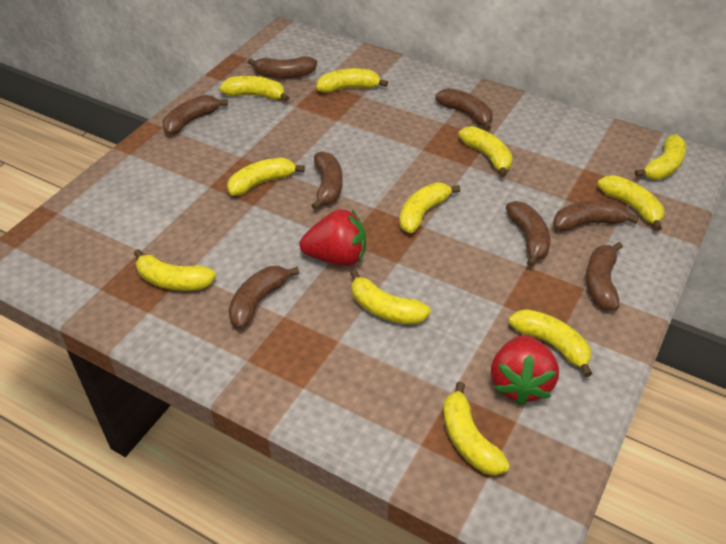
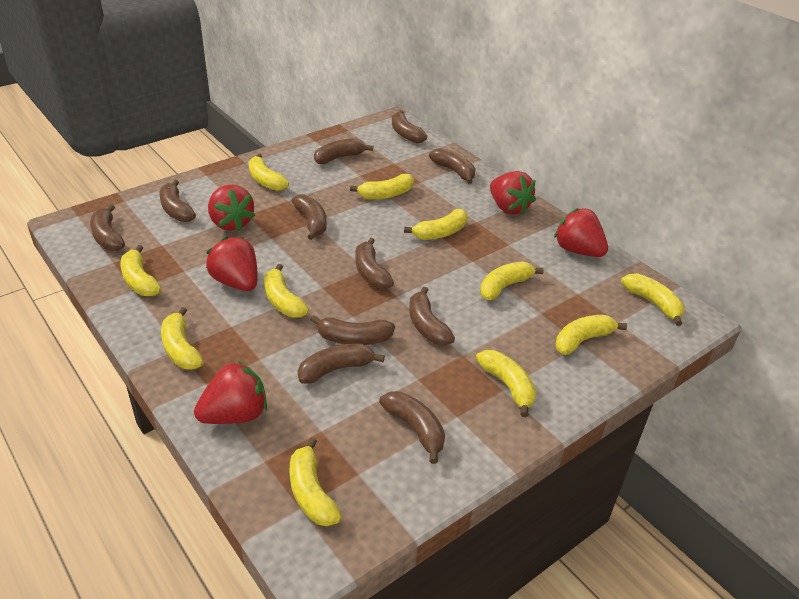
brown banana: 8 -> 11
red strawberry: 2 -> 5

